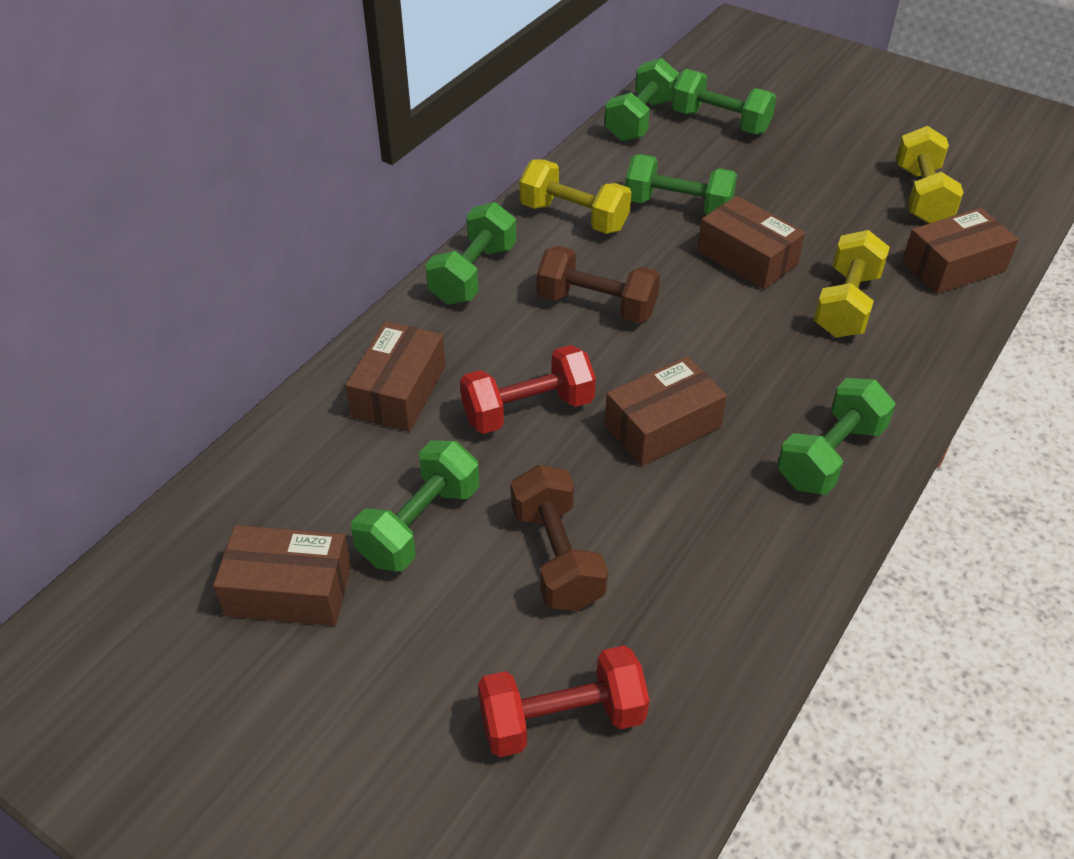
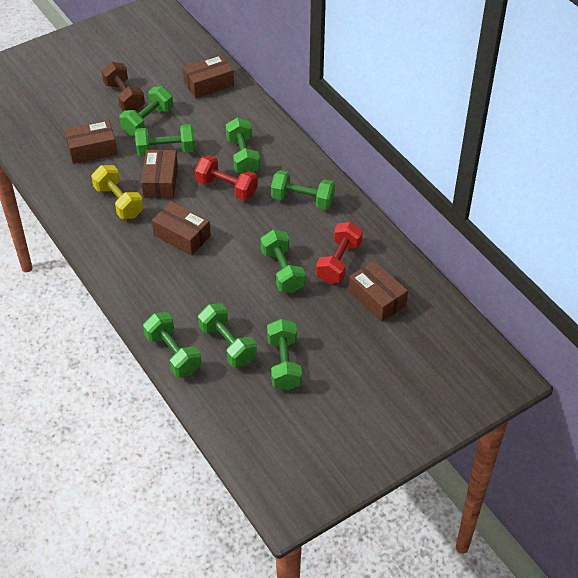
brown dumbbell: 2 -> 1
green dumbbell: 6 -> 8
yellow dumbbell: 3 -> 1

